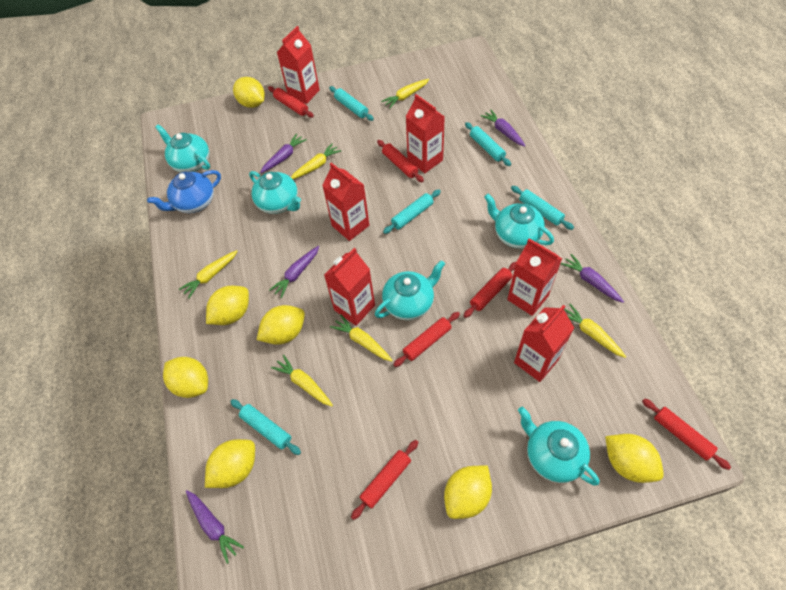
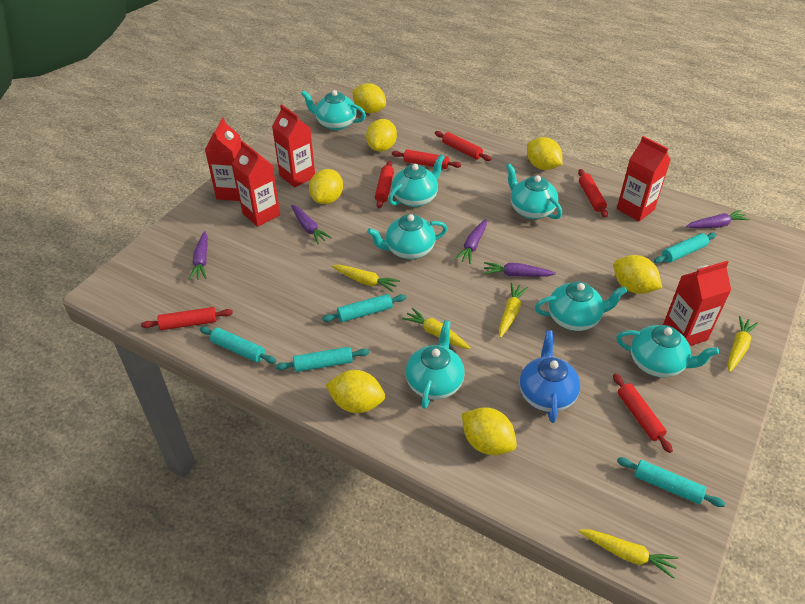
red carton: 6 -> 5
turquoise teapot: 5 -> 7
yellow carrot: 6 -> 5

